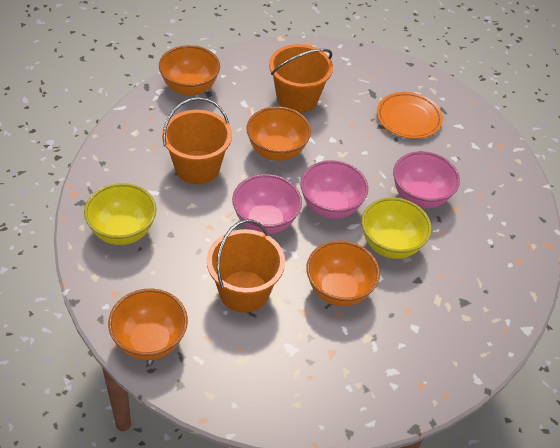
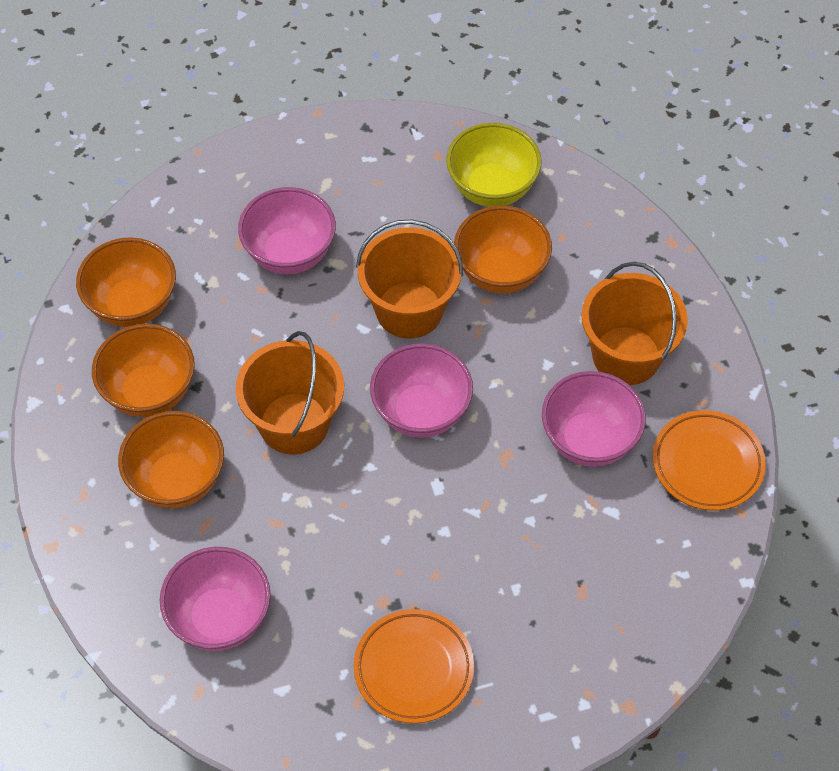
orange plate: 1 -> 2
pink bowl: 3 -> 4
yellow bowl: 2 -> 1

